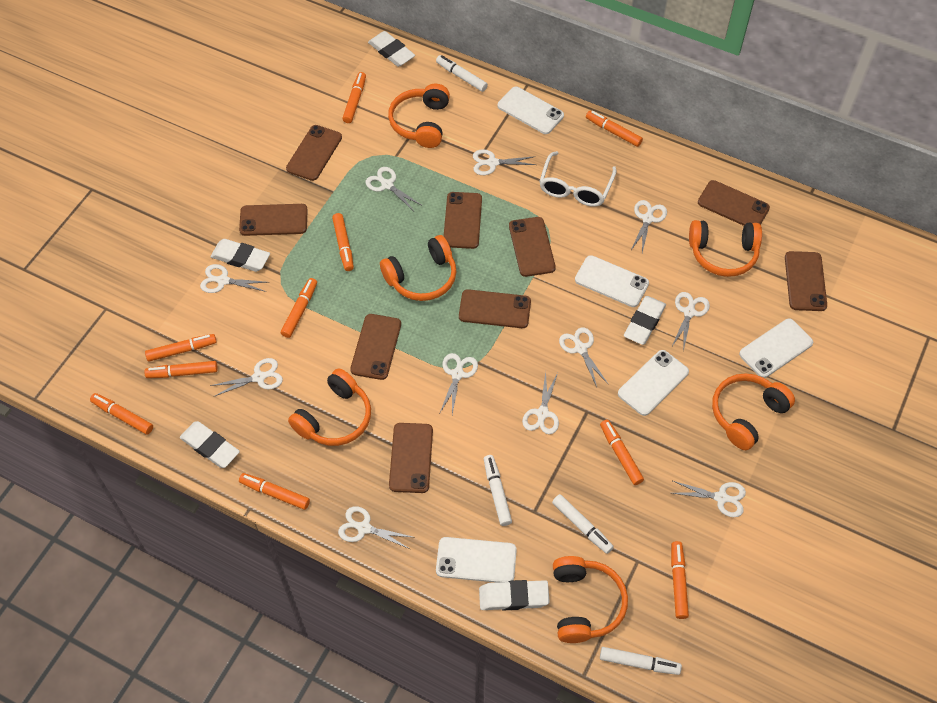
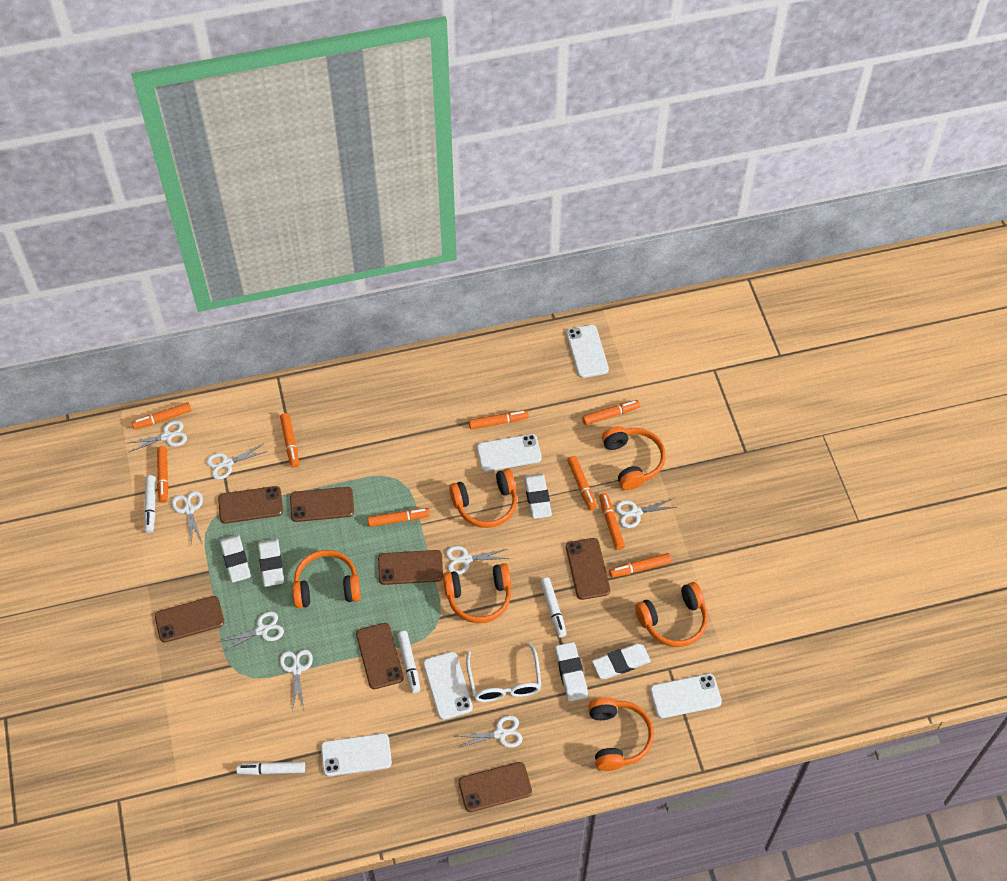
brown phone: 9 -> 7
orange marker: 10 -> 9
white scissors: 11 -> 8

